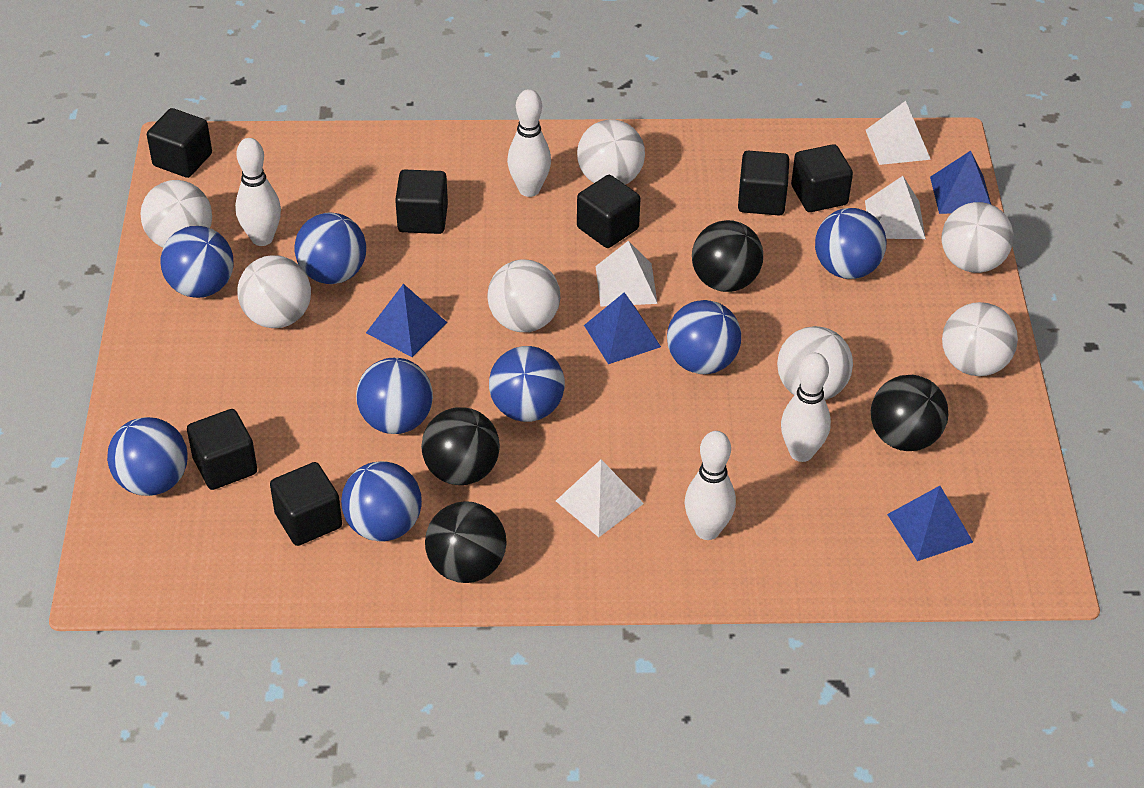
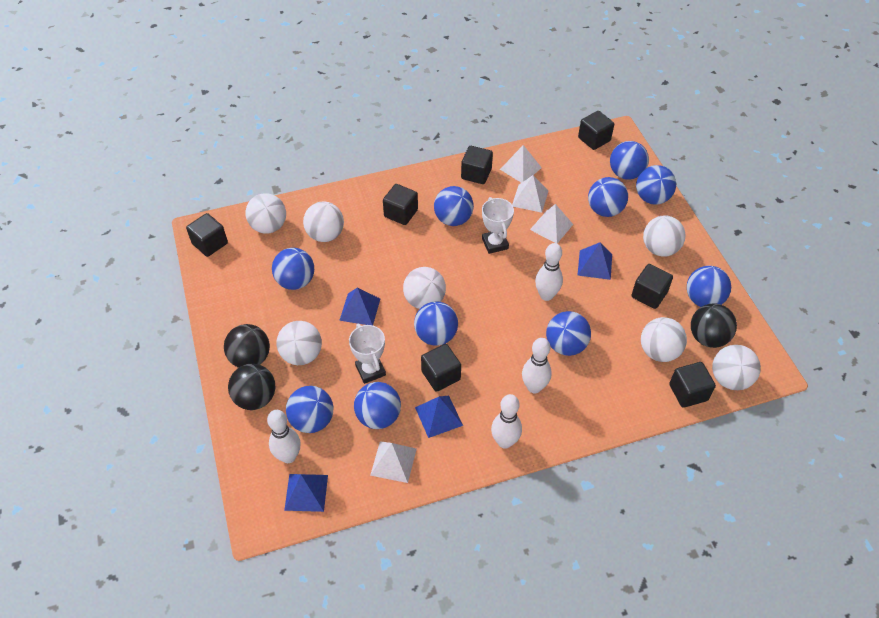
black ball: 4 -> 3
blue ball: 8 -> 10
white trophy: 0 -> 2

